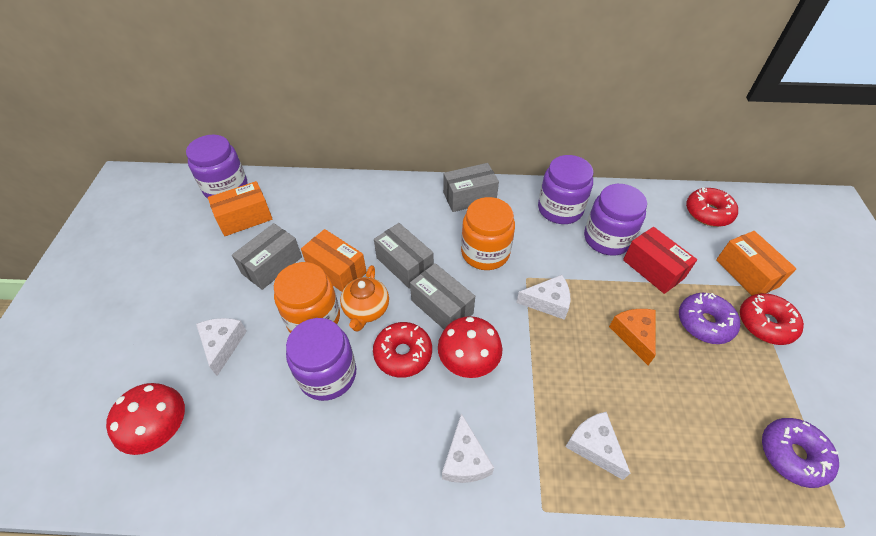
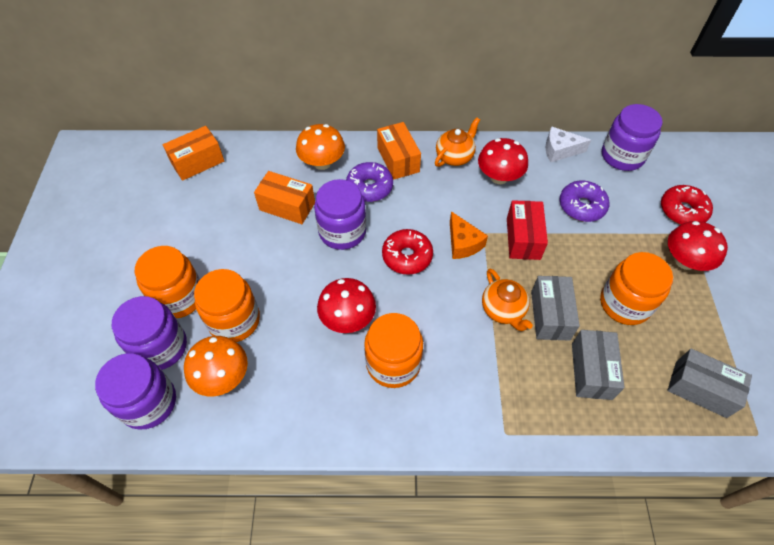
grey box: 4 -> 3
orange jar: 2 -> 4
orange mushroom: 0 -> 2
orange teapot: 1 -> 2
red donut: 3 -> 2
red mushroom: 2 -> 3
white cheese: 4 -> 1

